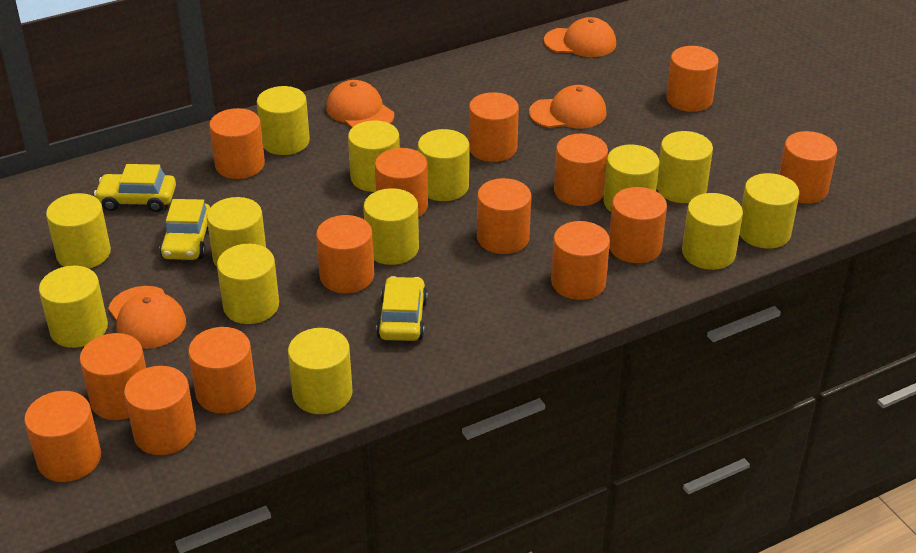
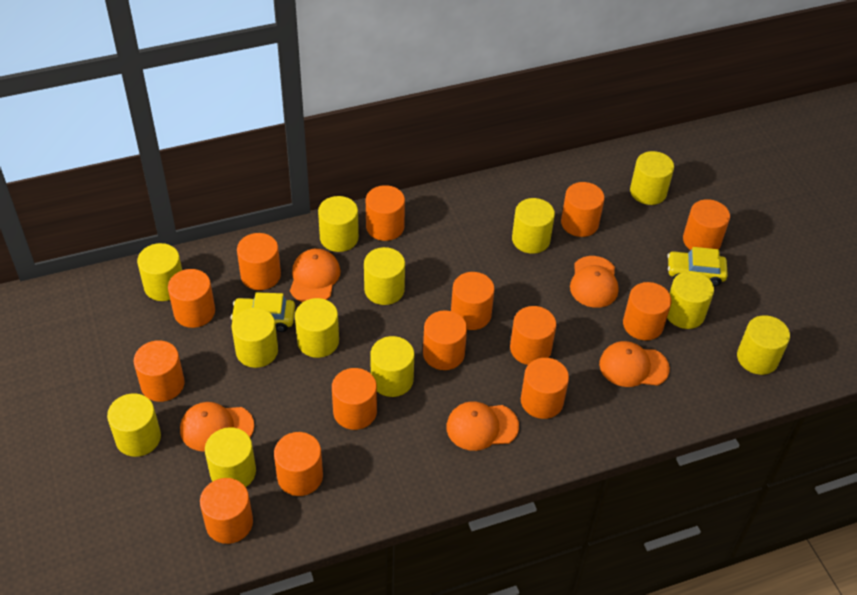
orange cap: 4 -> 5
yellow car: 3 -> 2
yellow cylinder: 13 -> 12

